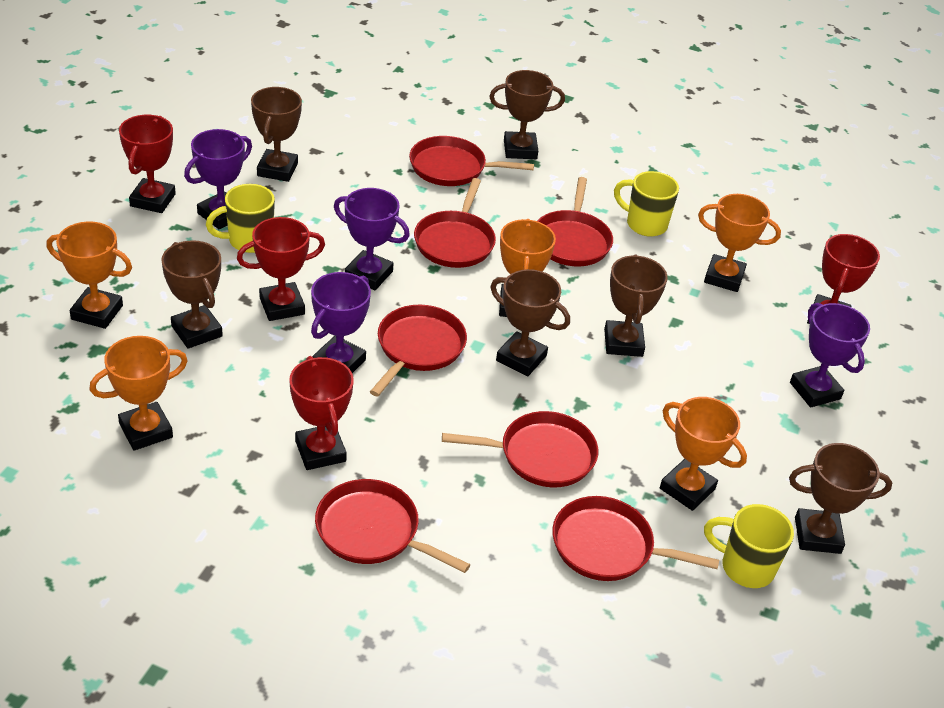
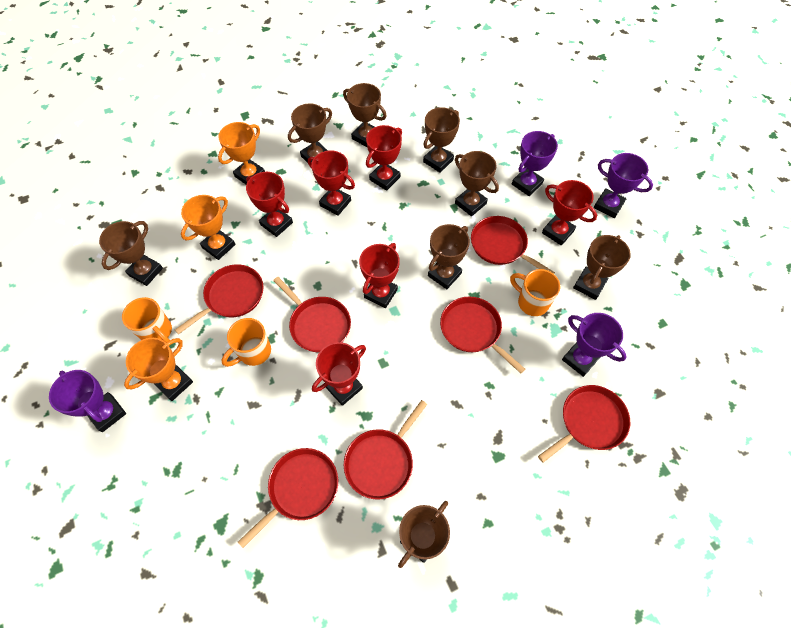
brown trophy: 6 -> 8
orange mug: 0 -> 3
orange trophy: 5 -> 3
red trophy: 4 -> 6
yellow mug: 3 -> 0

